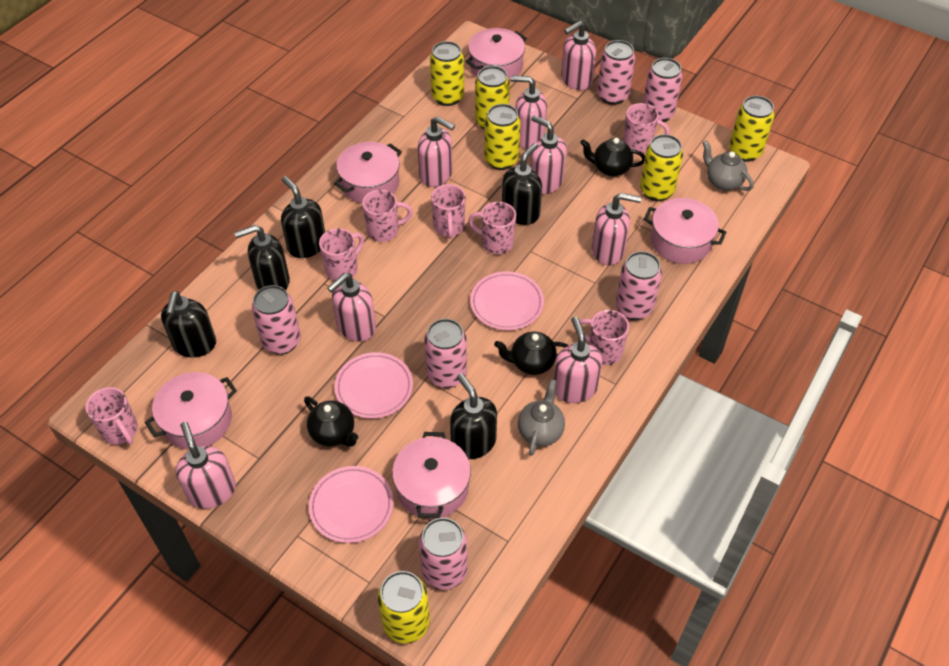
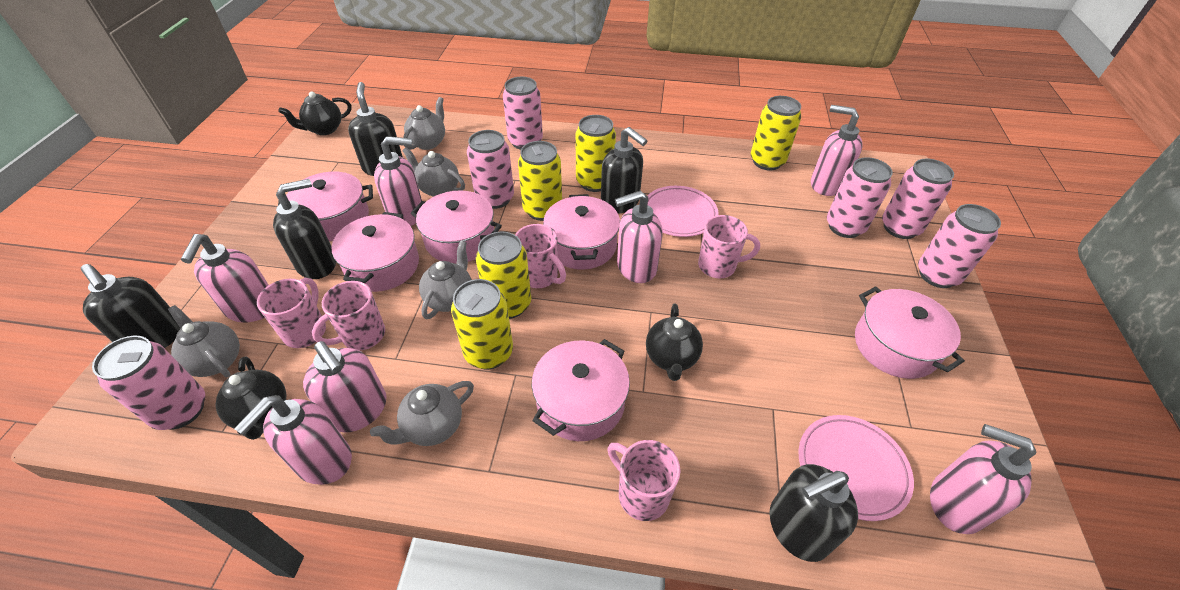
grey teapot: 2 -> 5
pink mug: 7 -> 5
pink plate: 3 -> 2
pink pot: 5 -> 6
pink soap dispenser: 8 -> 7
yellow can: 6 -> 5

